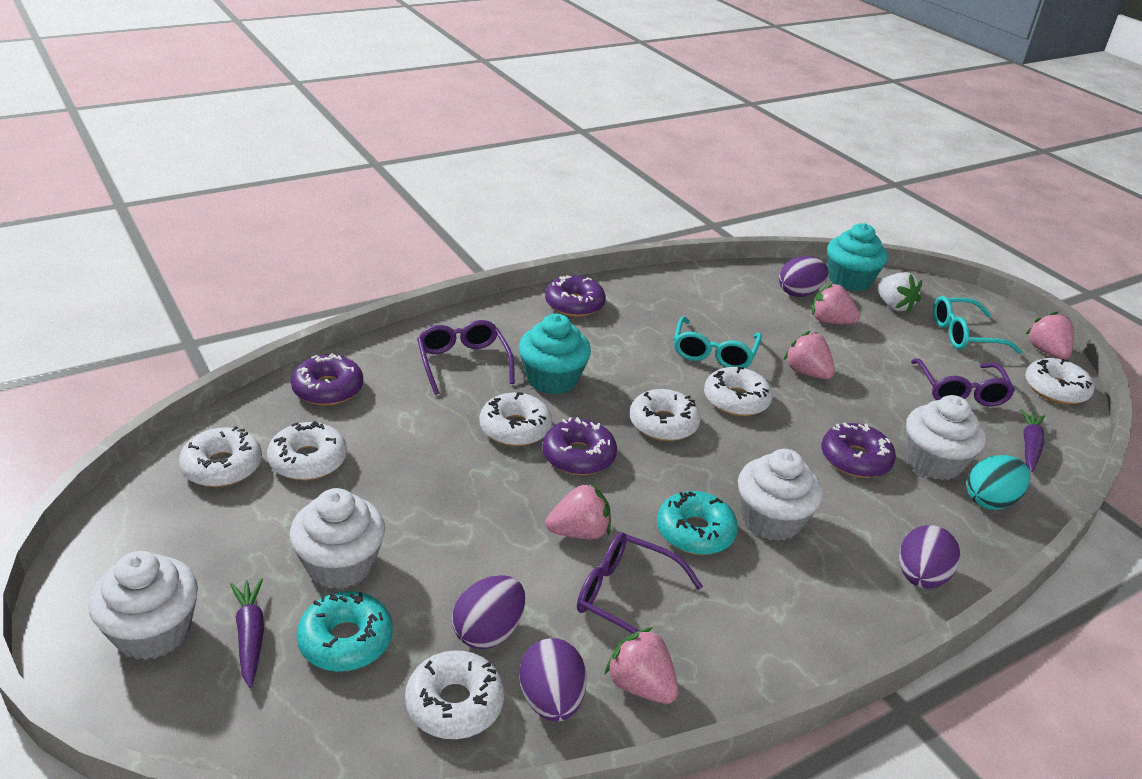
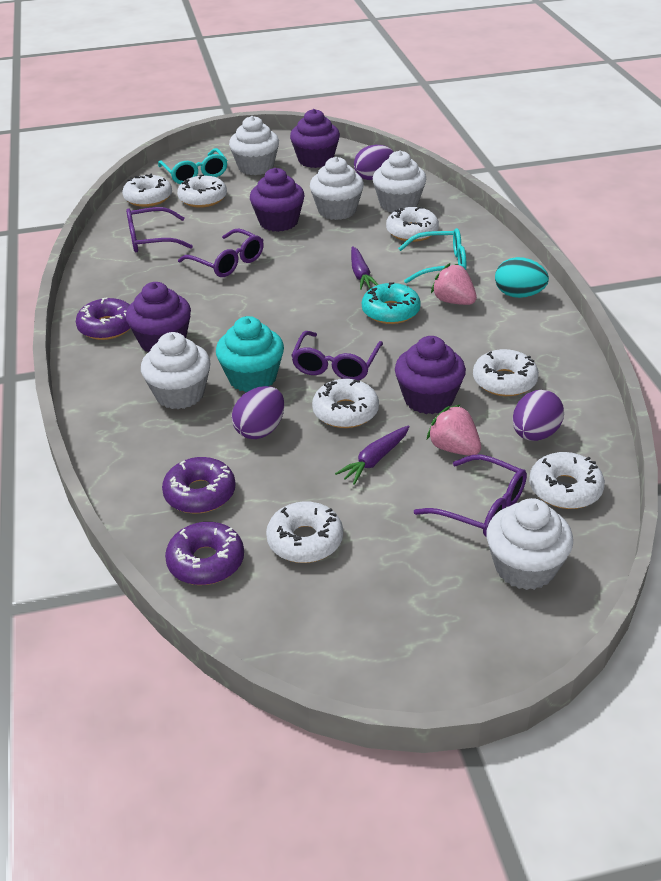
pink strawberry: 5 -> 2
purple cupcake: 0 -> 4
purple donut: 4 -> 3
purple egg: 4 -> 3
purple glasses: 3 -> 4
turquoise cupcake: 2 -> 1
turquoise donut: 2 -> 1
white cupcake: 4 -> 5
white strawberry: 1 -> 0

